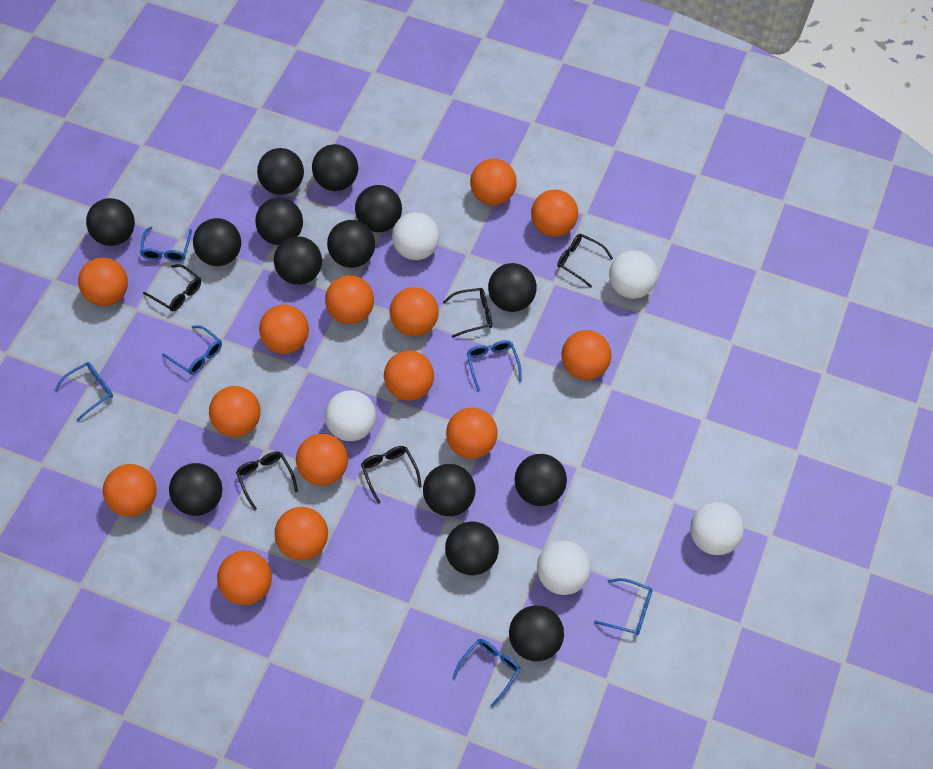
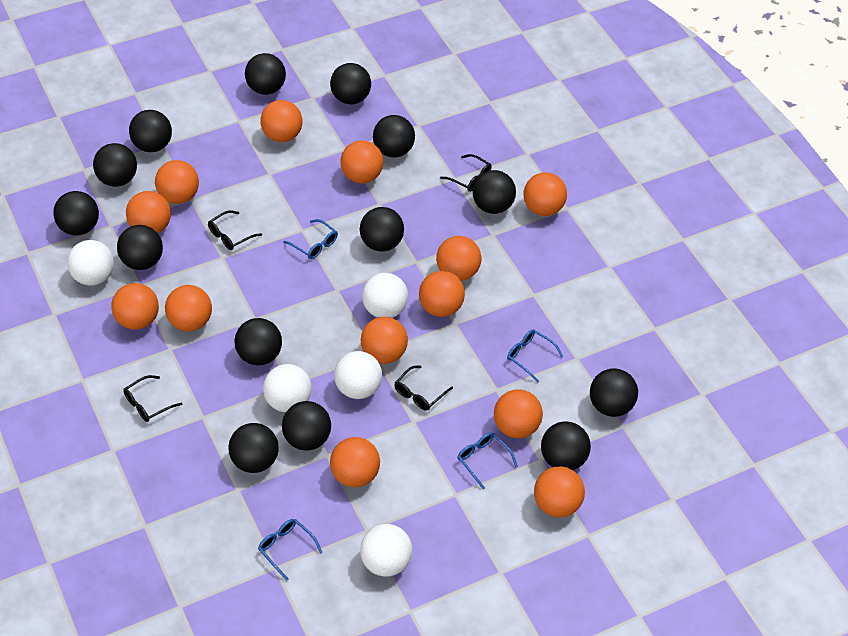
black glasses: 5 -> 4
blue glasses: 6 -> 4
orange ball: 14 -> 13

